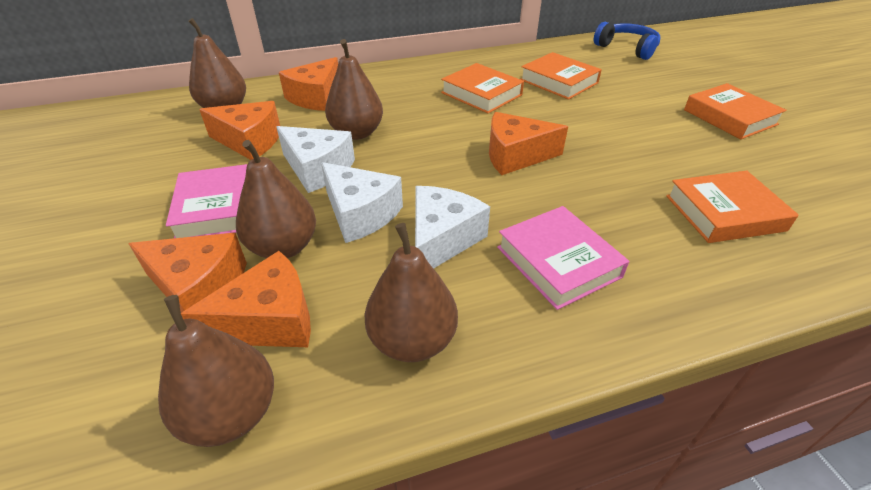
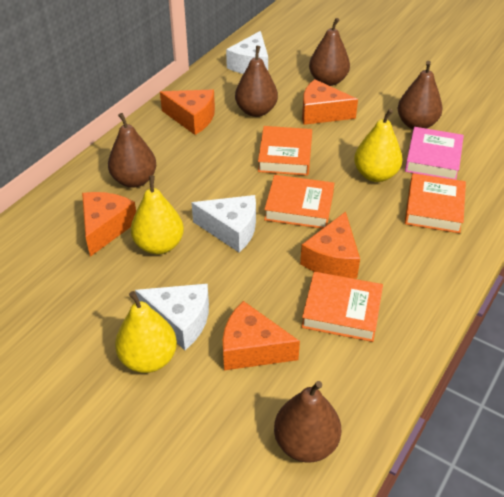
blue headphones: 1 -> 0
pink book: 2 -> 1
yellow pear: 0 -> 3

